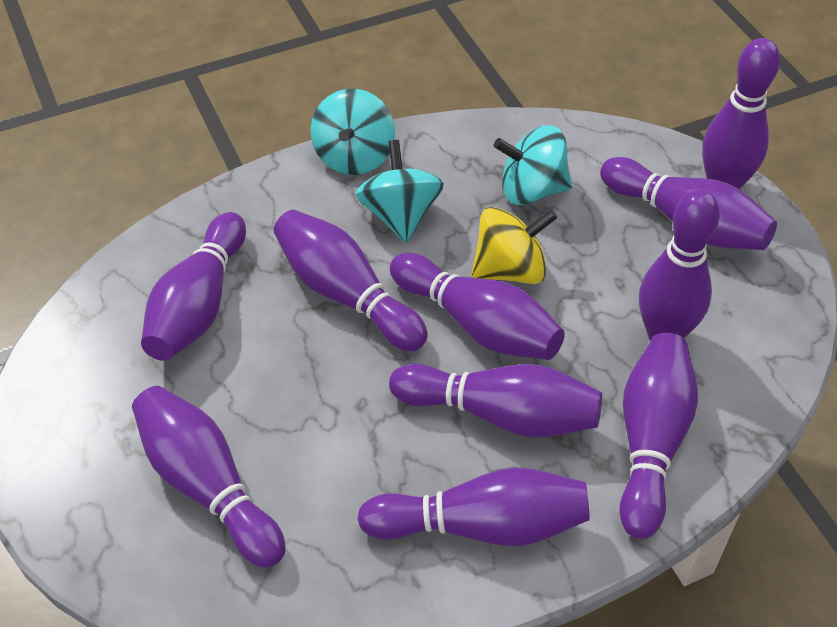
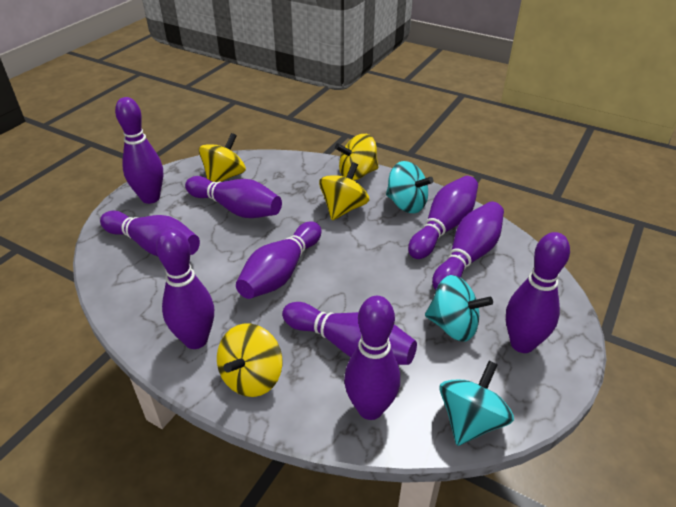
yellow spinning top: 1 -> 4

